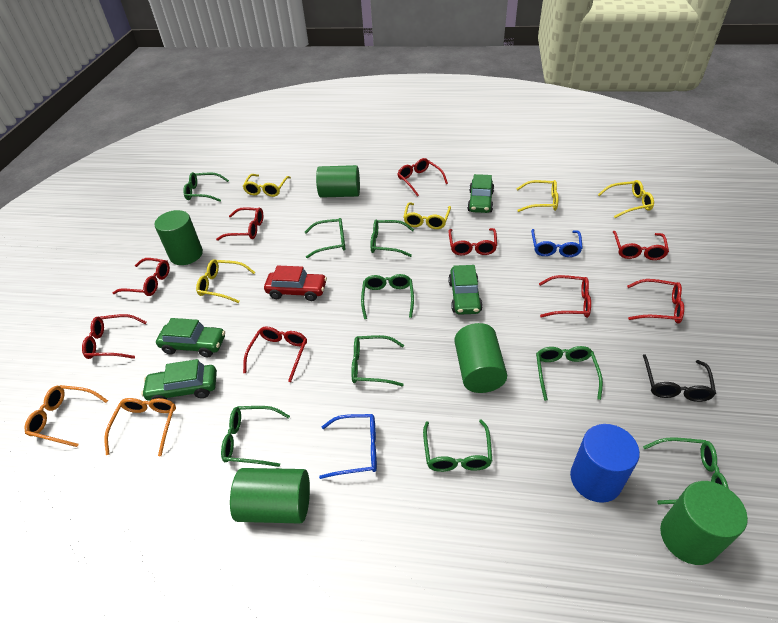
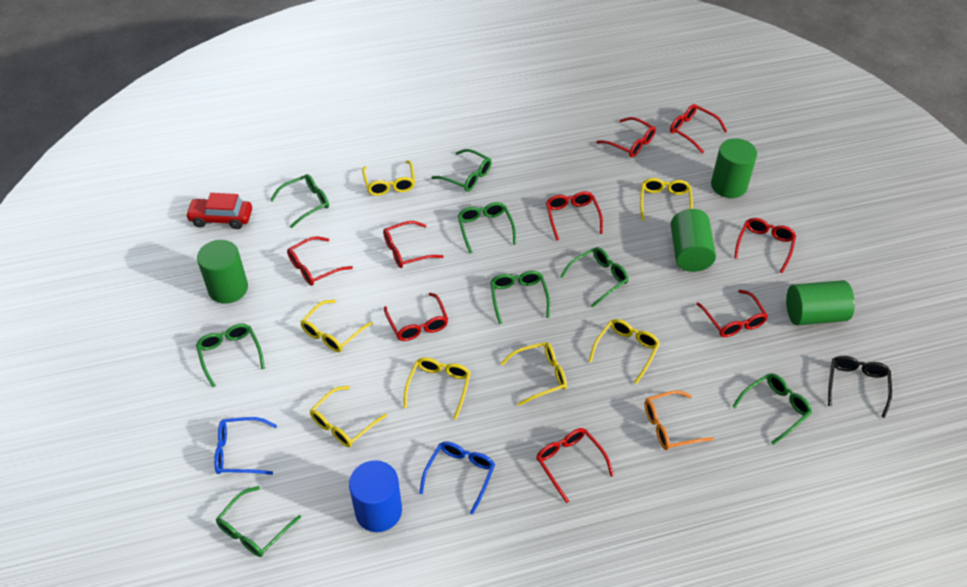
green car: 4 -> 0
green cylinder: 5 -> 4
green glasses: 9 -> 8
orange glasses: 2 -> 1
yellow glasses: 5 -> 7

